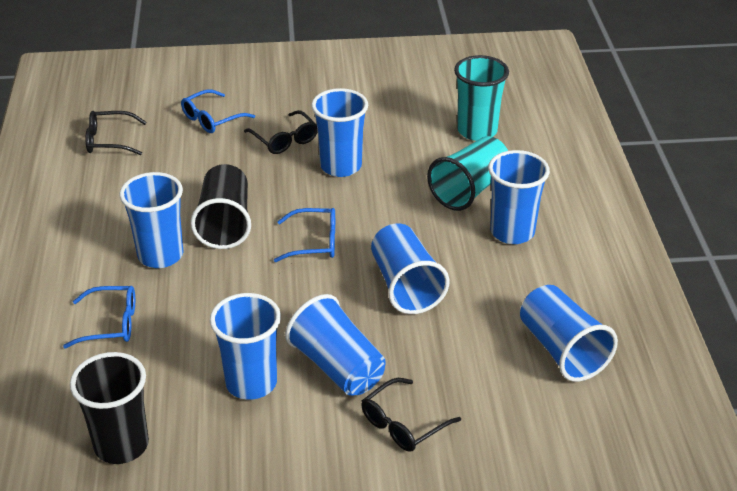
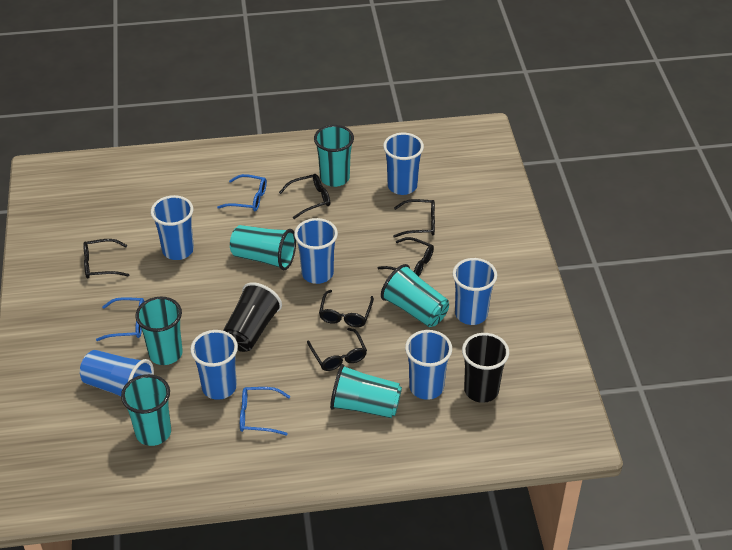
black glasses: 3 -> 6
turquoise cup: 2 -> 6

